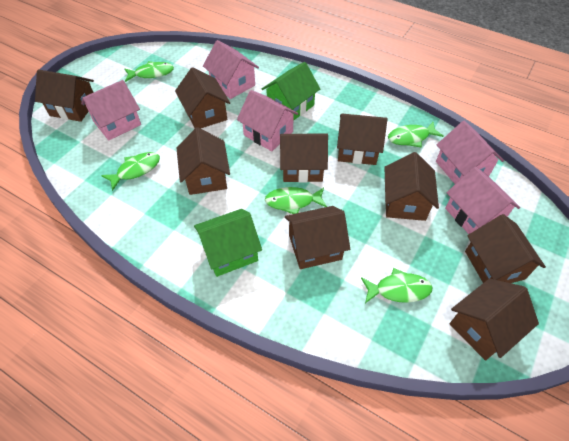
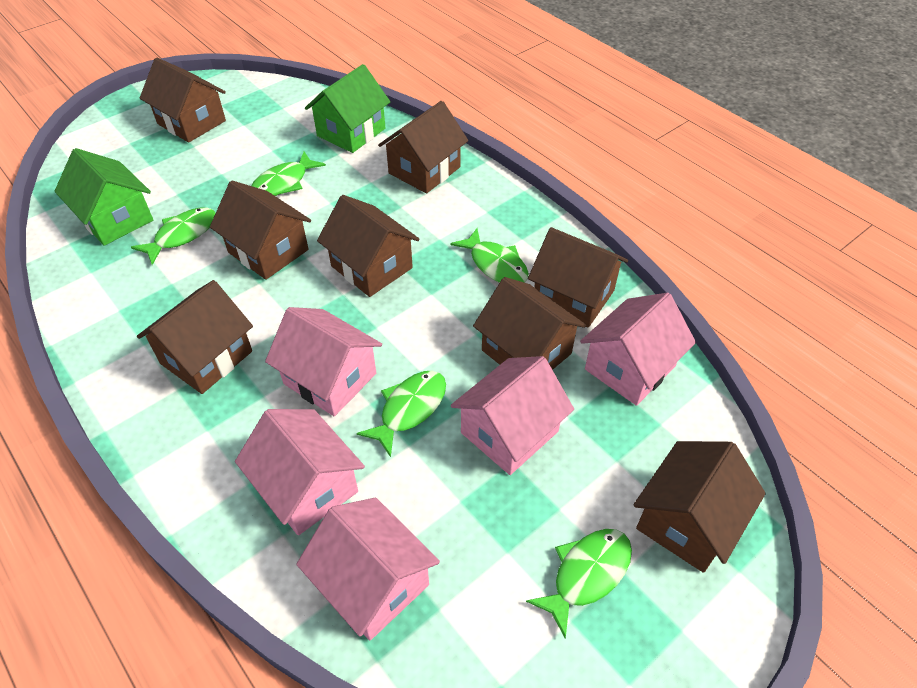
brown house: 9 -> 8

